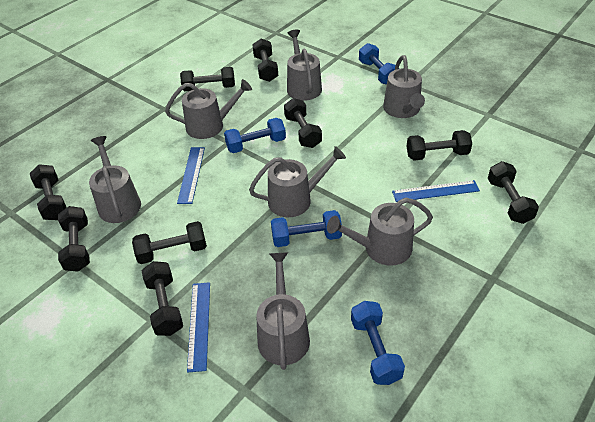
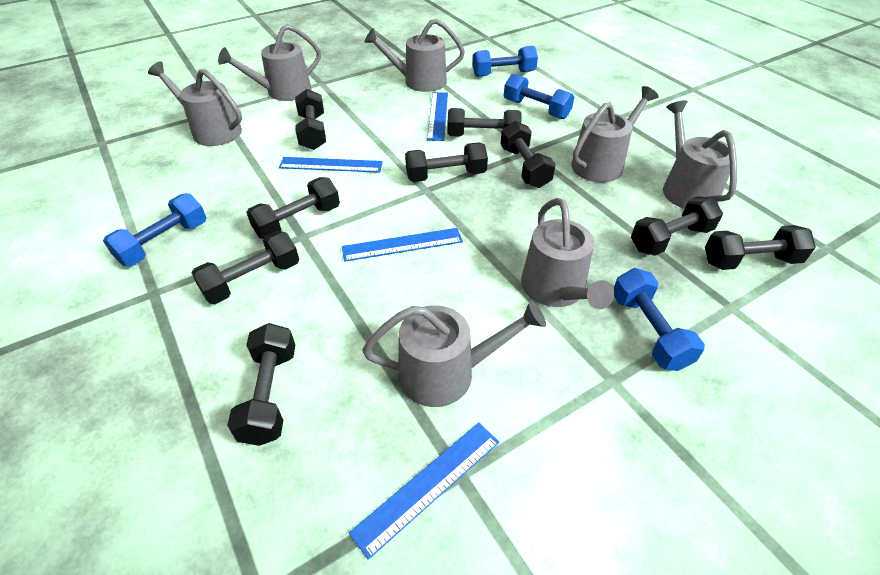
blue ruler: 3 -> 4

